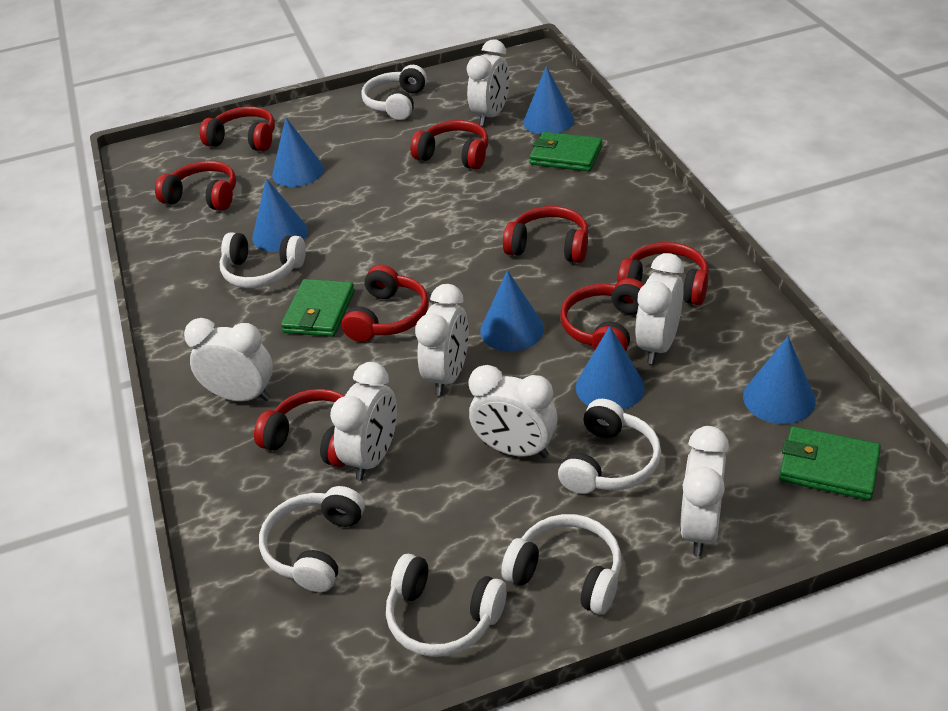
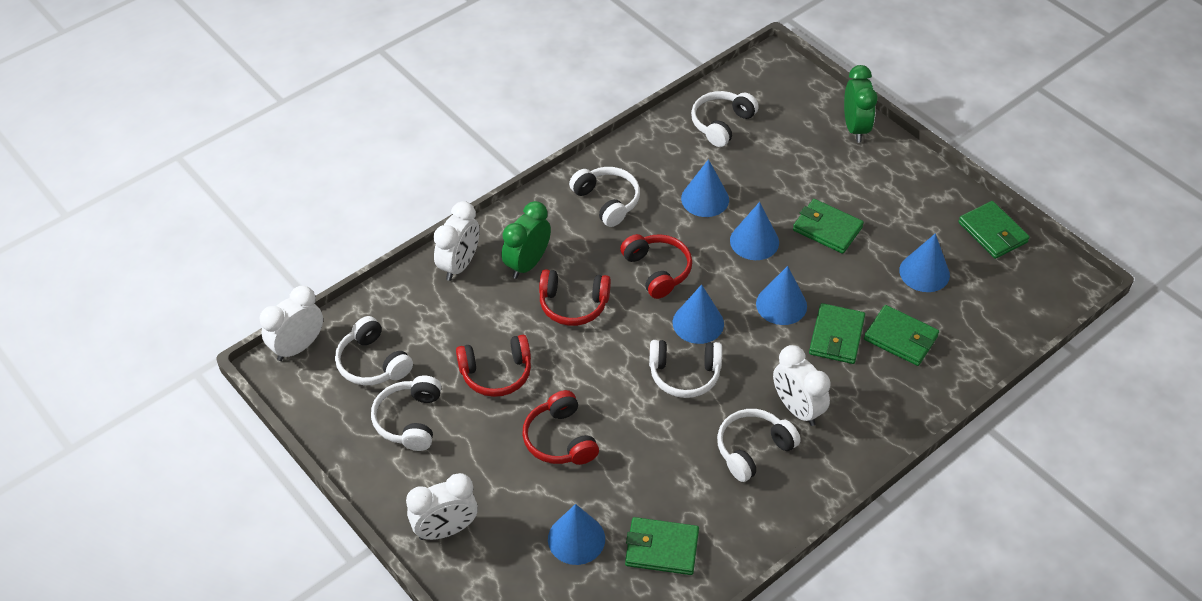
green clock: 0 -> 2
green wallet: 3 -> 5
red headphones: 8 -> 4
white clock: 7 -> 4

